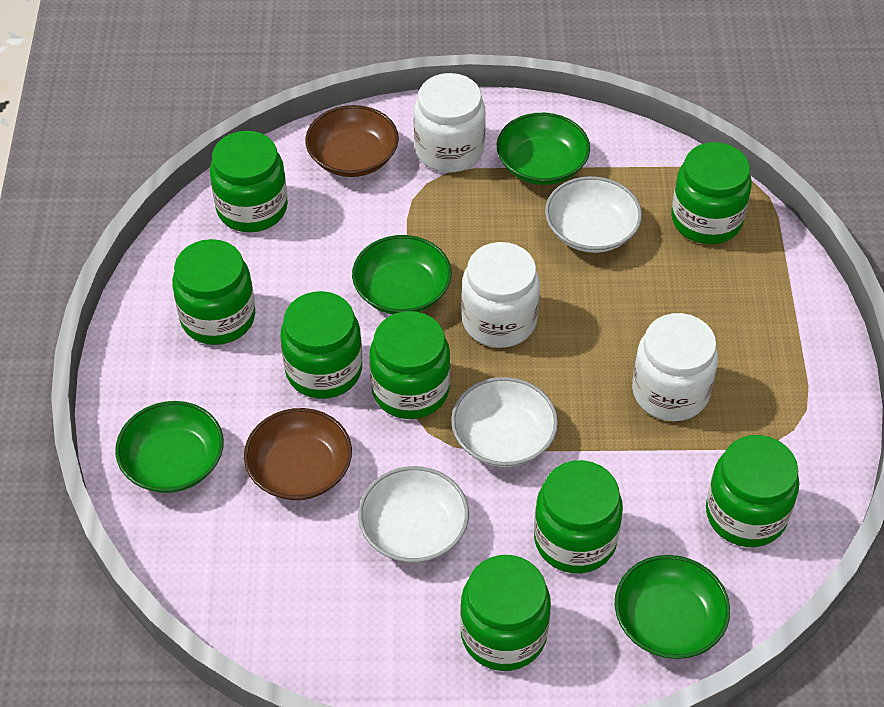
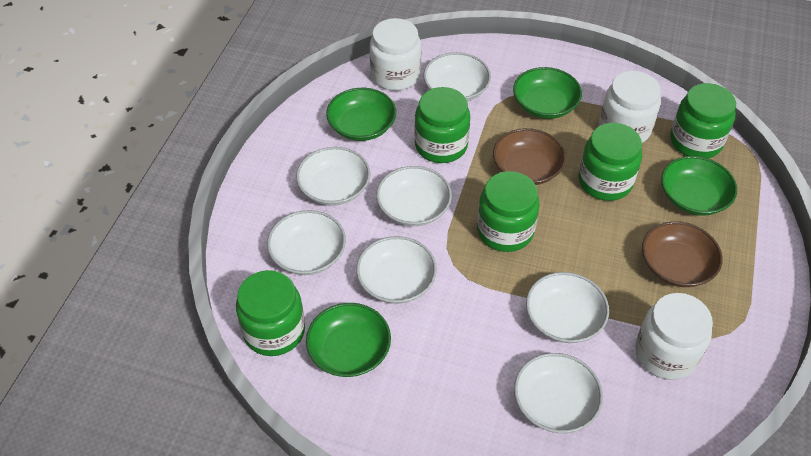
green jar: 8 -> 5
white bowl: 3 -> 7

